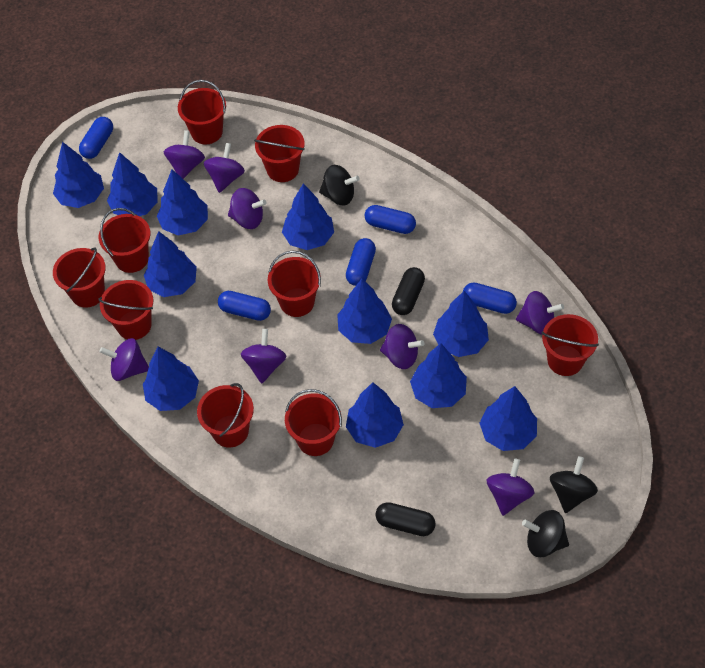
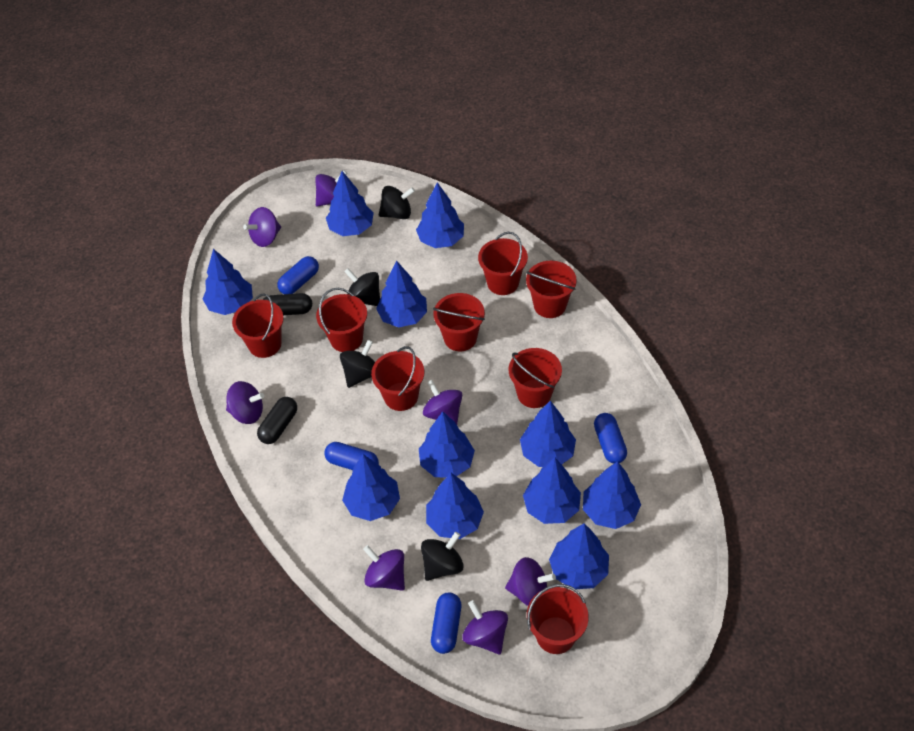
black spinning top: 3 -> 4
blue capsule: 5 -> 4
purple spinning top: 8 -> 7
red bucket: 9 -> 8

